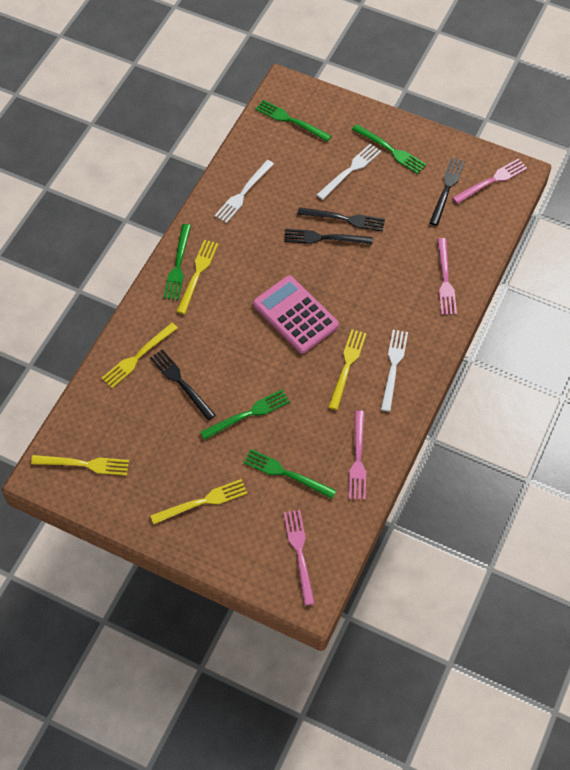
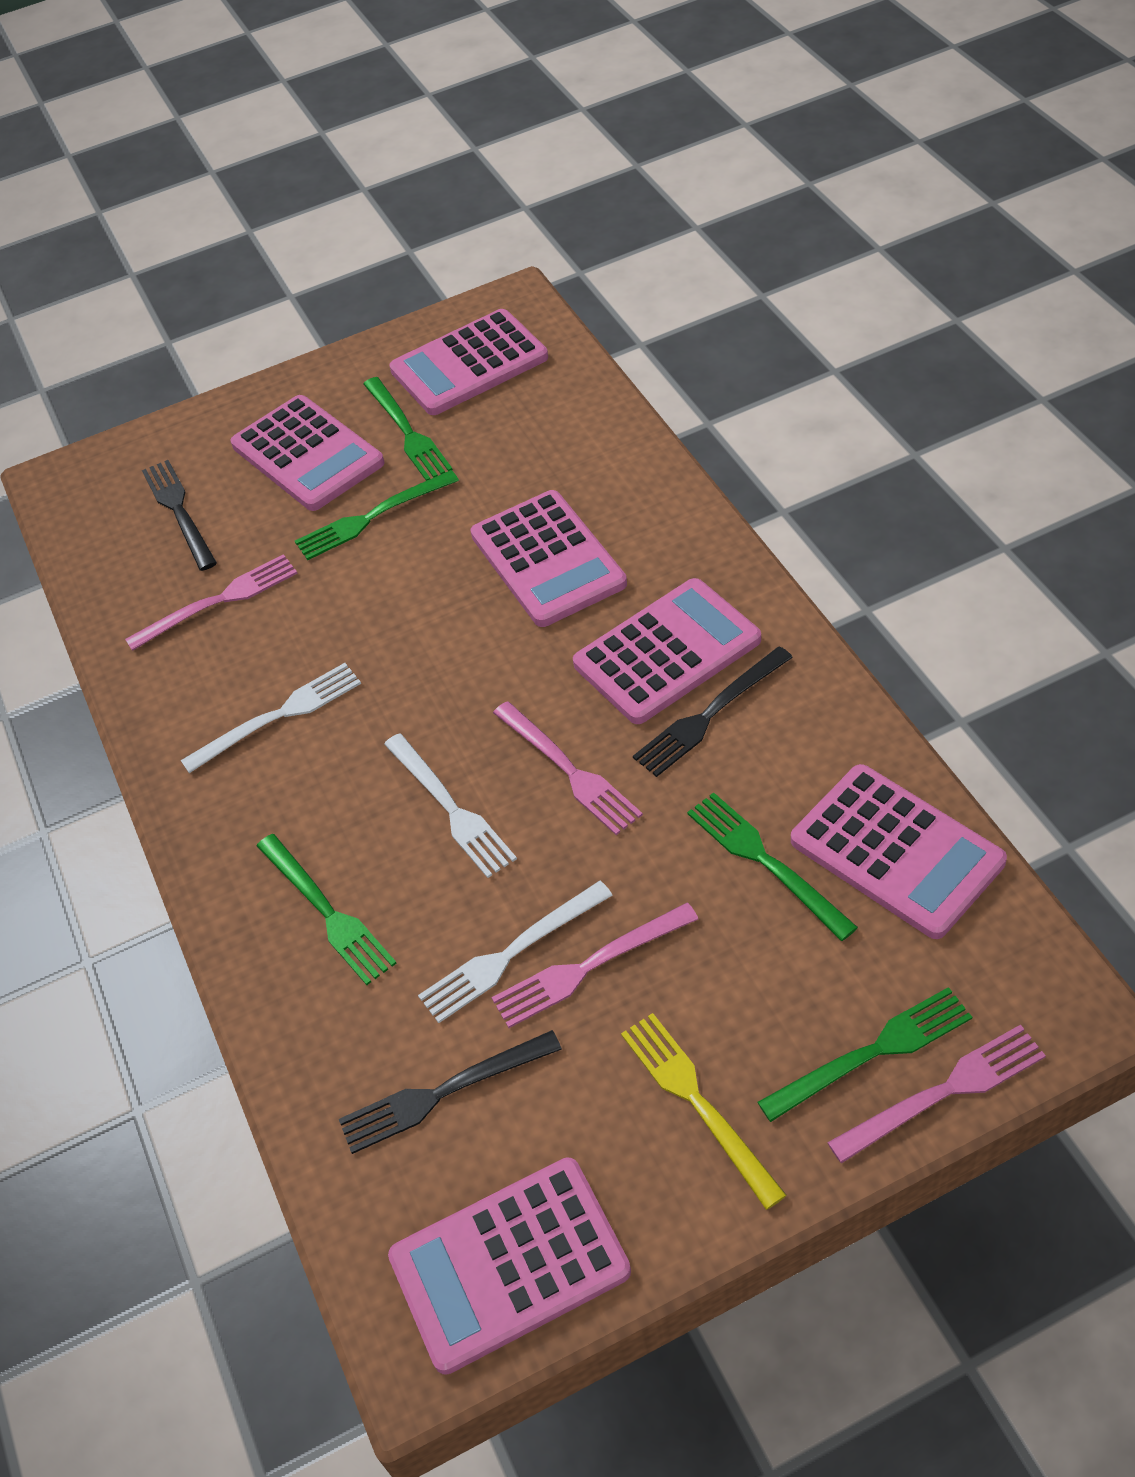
black fork: 4 -> 3
pink calculator: 1 -> 6
yellow fork: 5 -> 1

